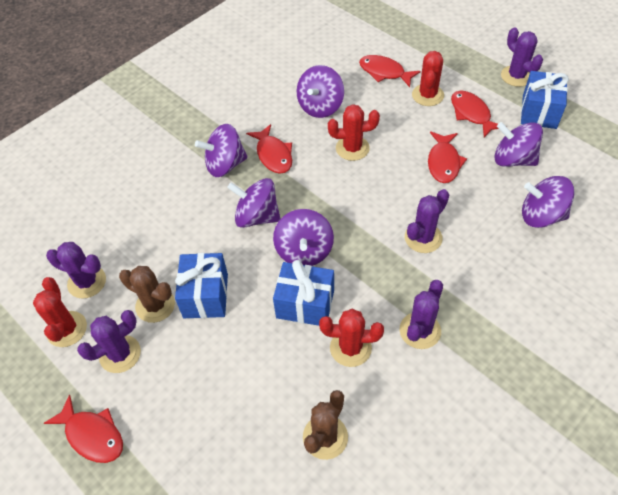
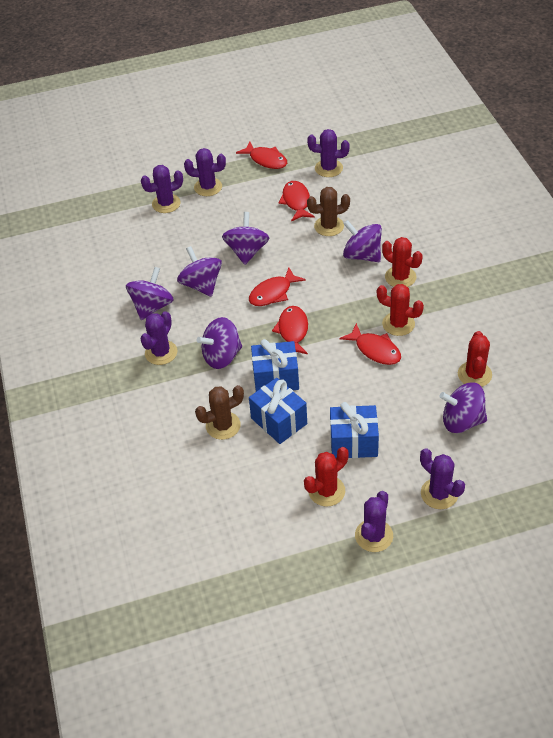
purple cactus: 5 -> 6

